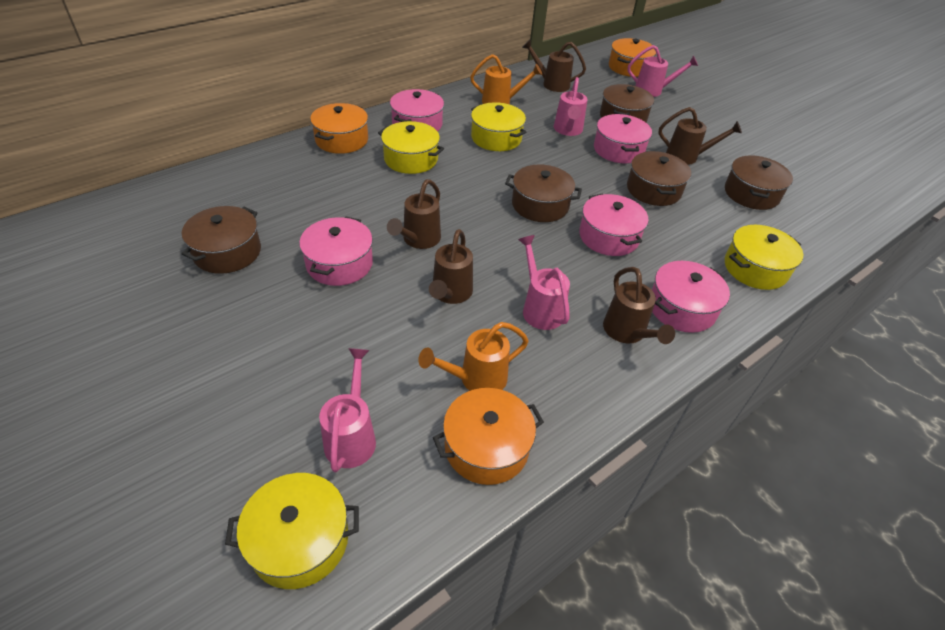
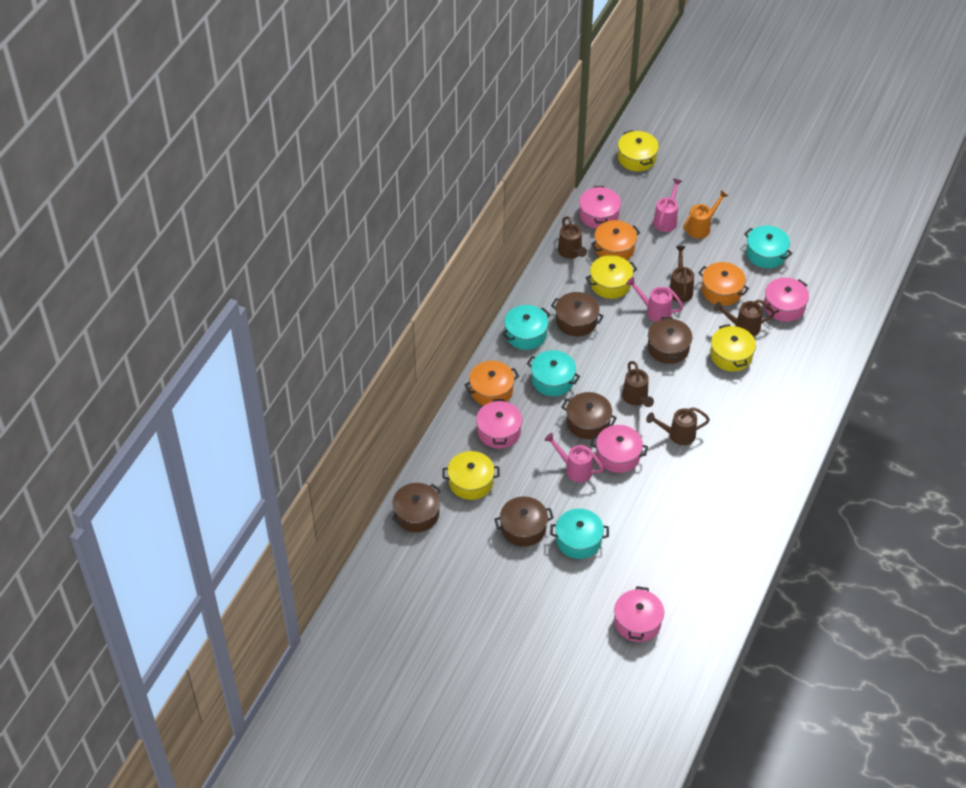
orange watering can: 2 -> 1
pink watering can: 4 -> 3
turquoise pot: 0 -> 4

